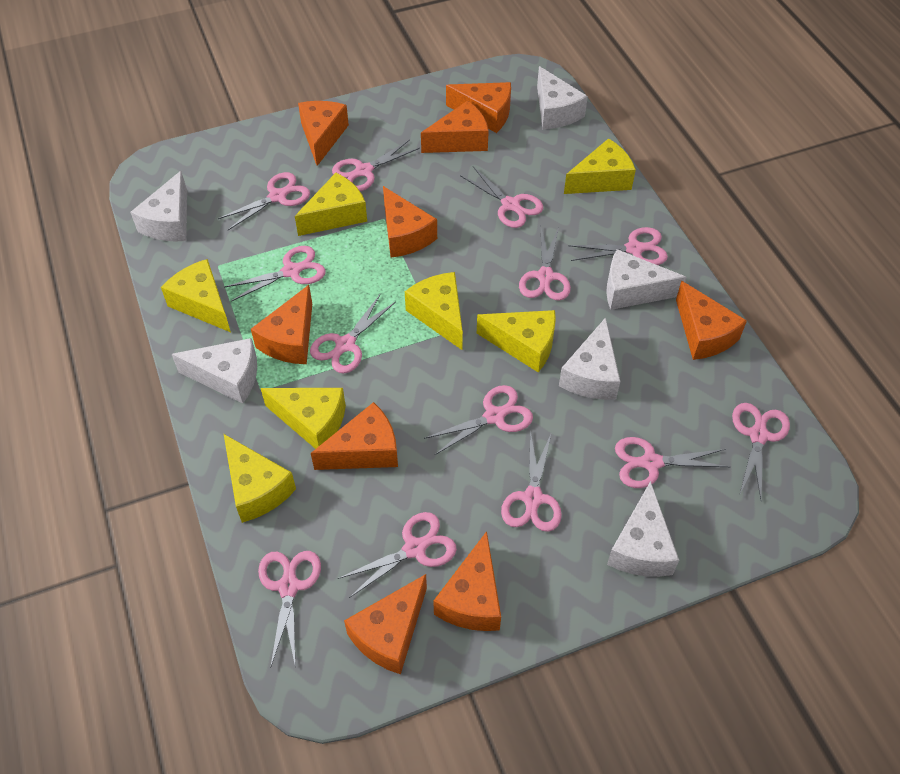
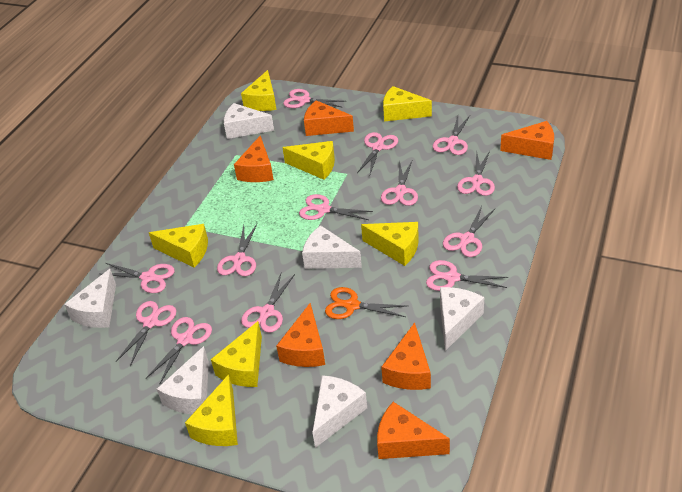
orange cheese: 9 -> 6
orange scissors: 0 -> 1

